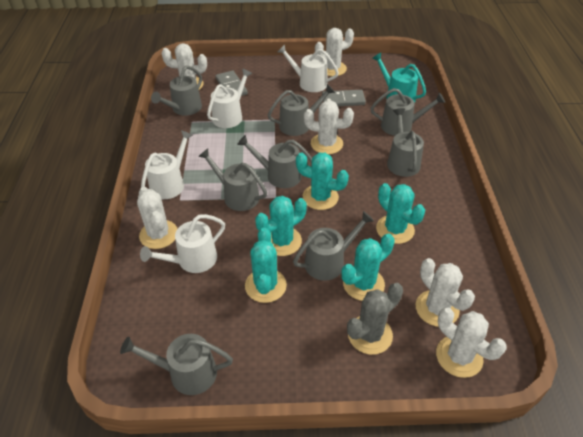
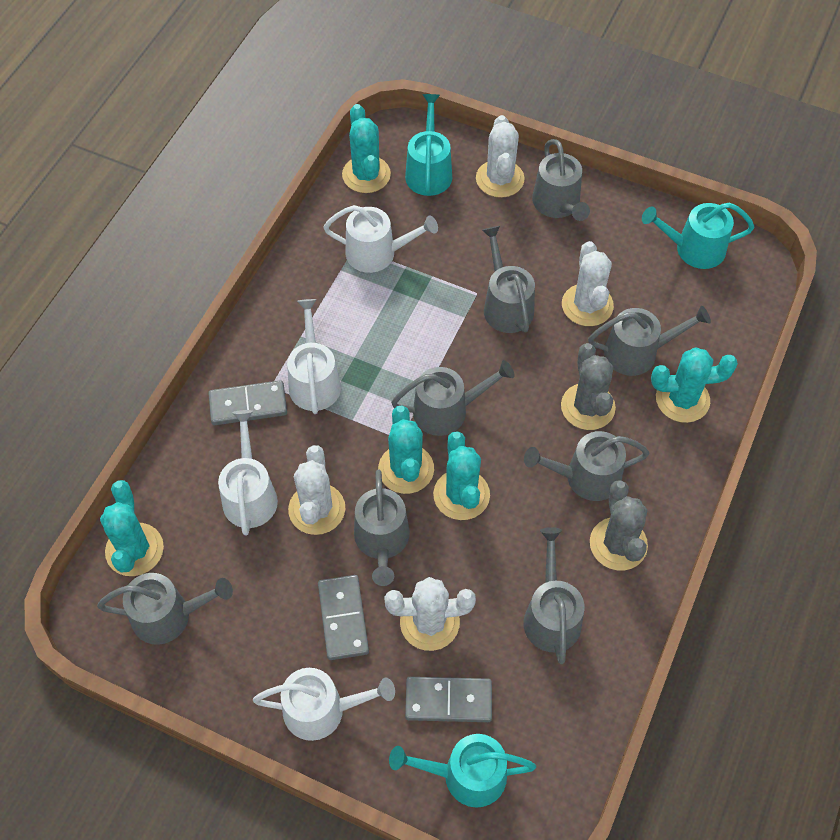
grey cactus: 1 -> 2
grey domino: 2 -> 3
turquoise watering can: 1 -> 3
white cactus: 6 -> 4

